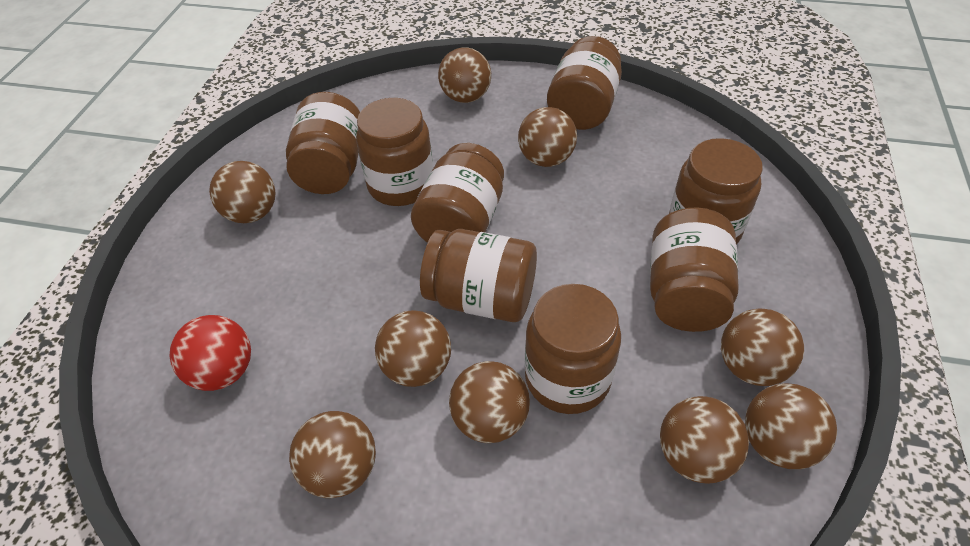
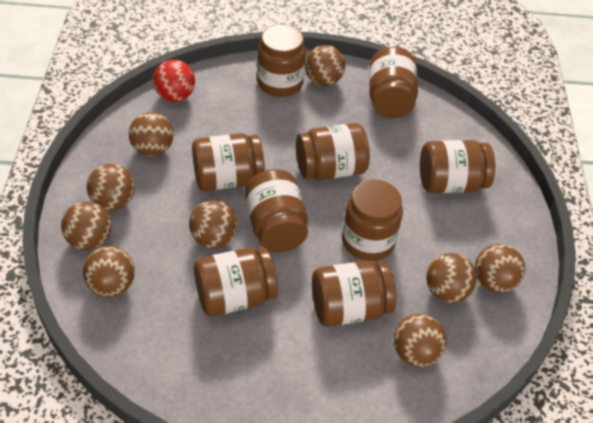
brown jar: 8 -> 9

